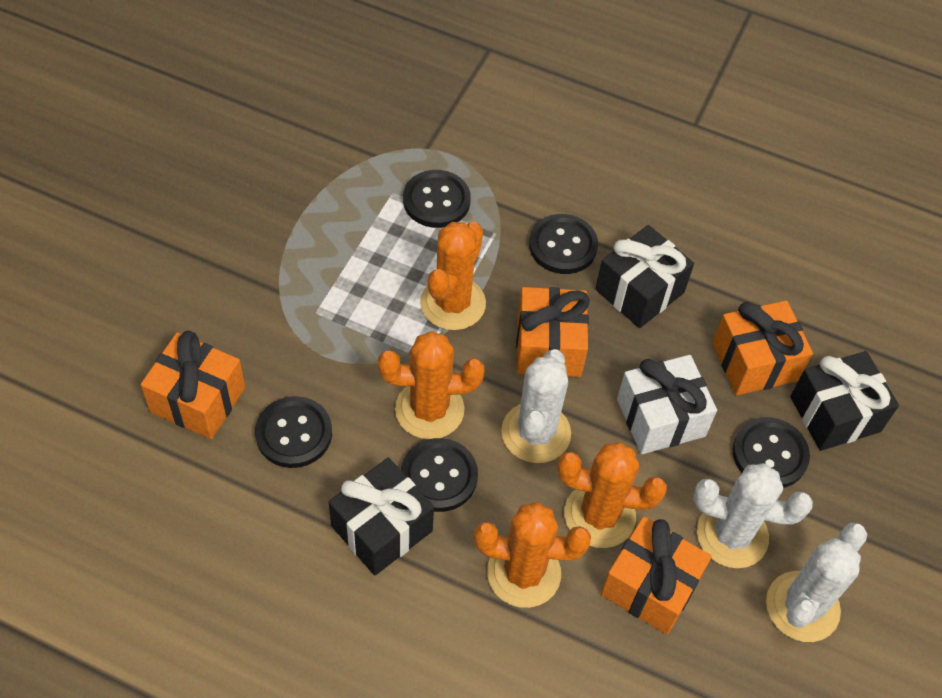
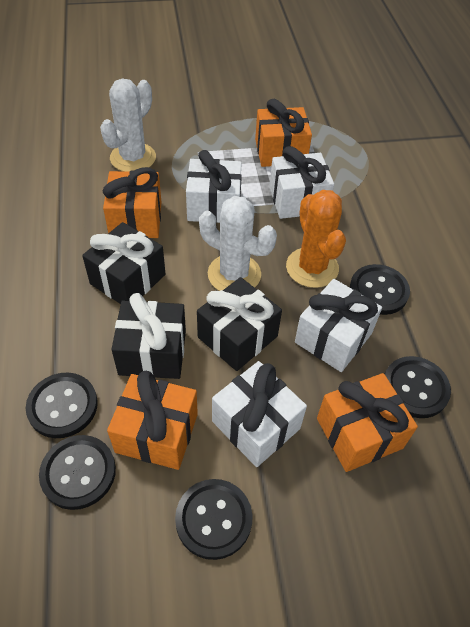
orange cactus: 4 -> 1
white cactus: 3 -> 2
white gift: 1 -> 4

